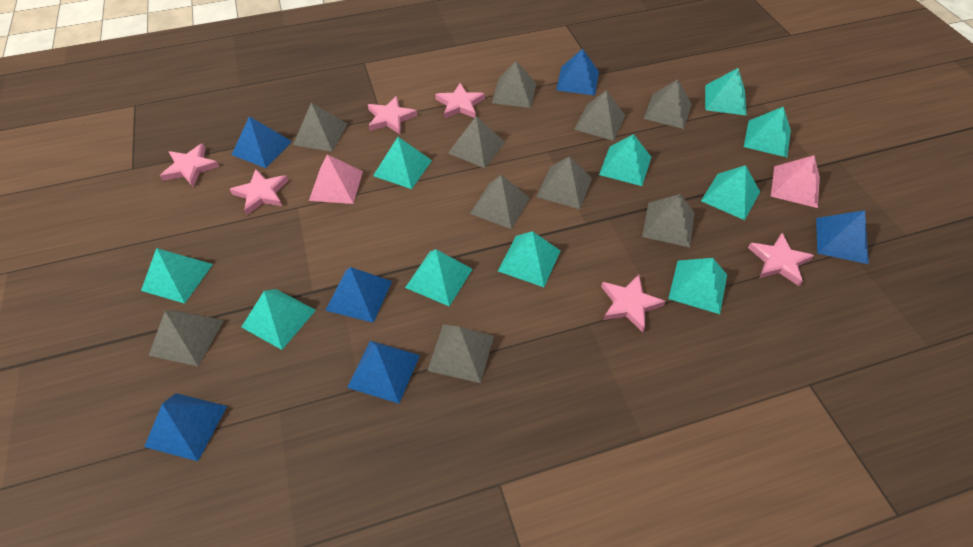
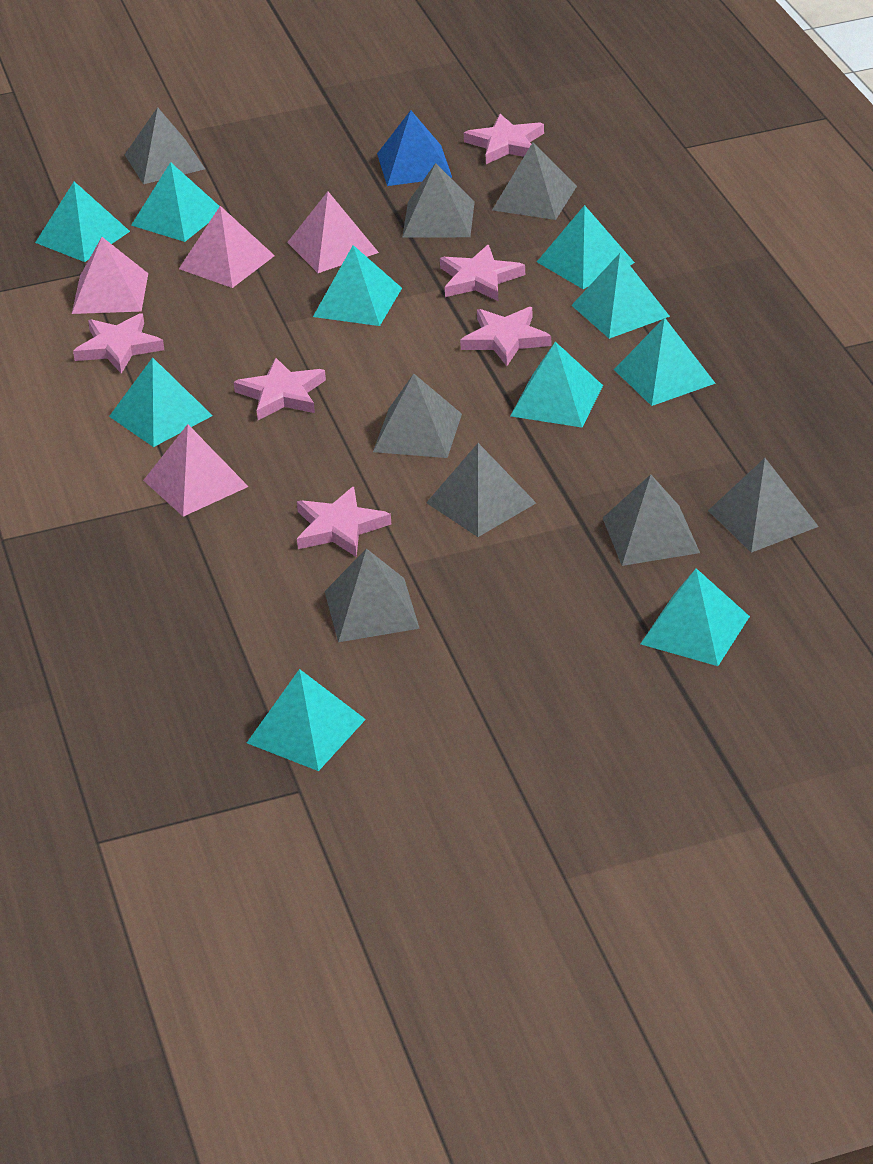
blue pyramid: 6 -> 1
grey pyramid: 10 -> 8
pink pyramid: 2 -> 4

